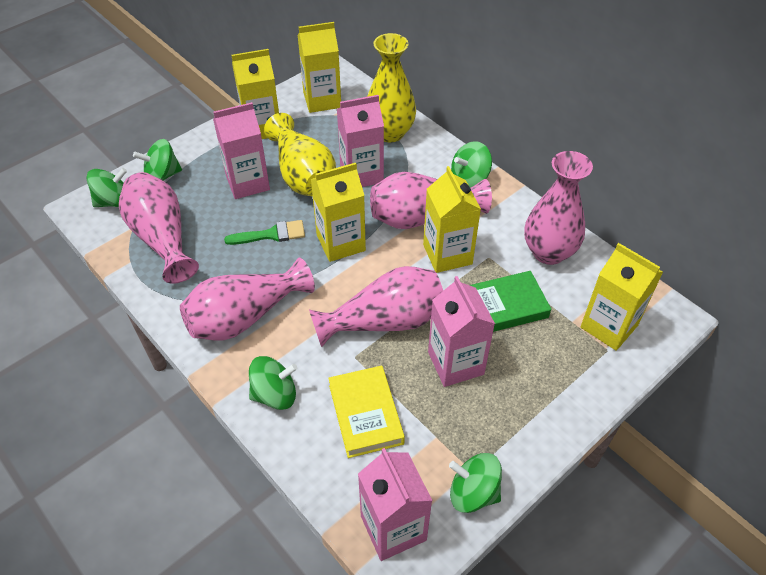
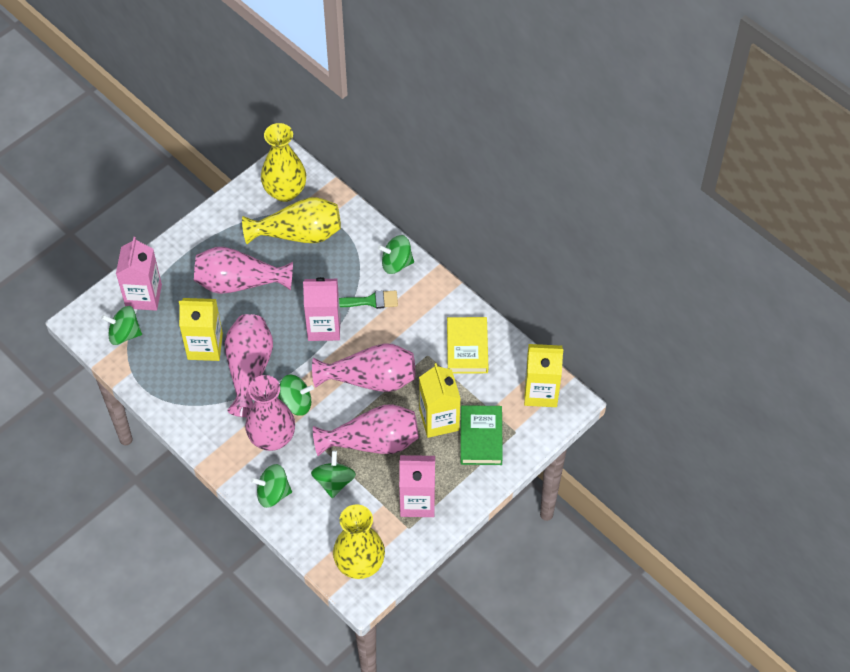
pink carton: 4 -> 3
yellow carton: 5 -> 3
yellow vase: 2 -> 3

